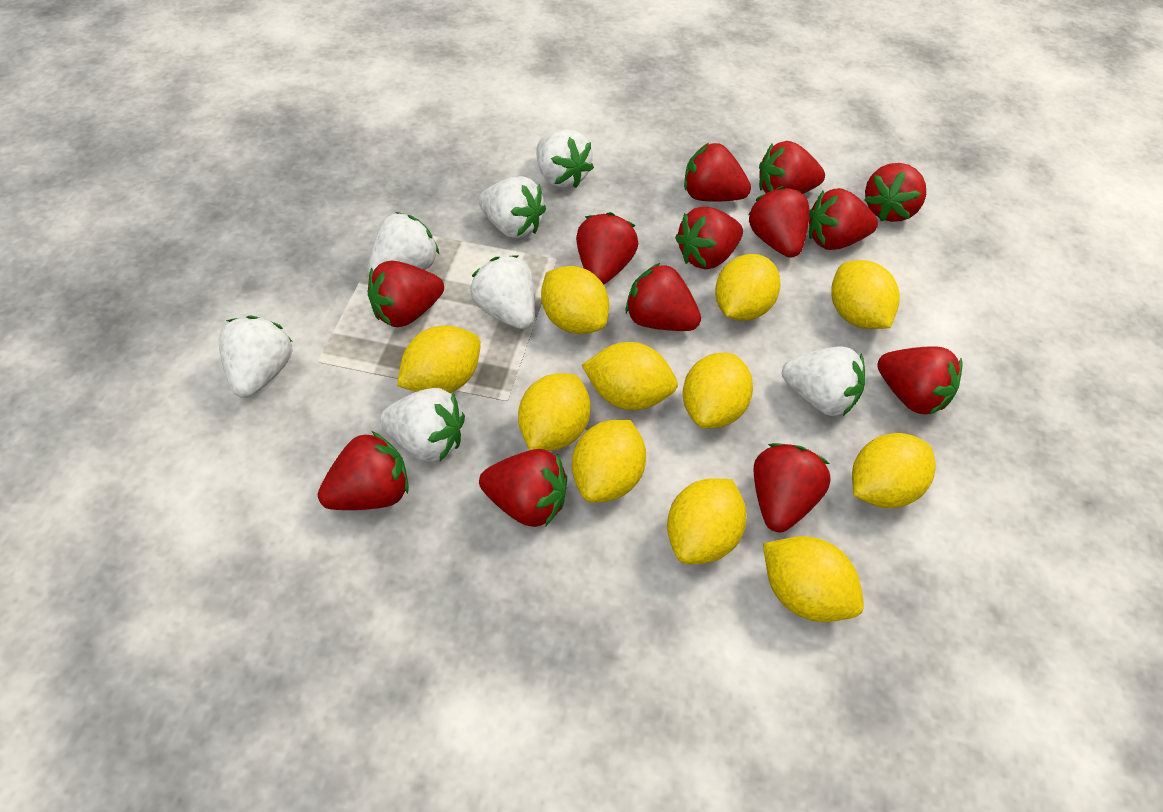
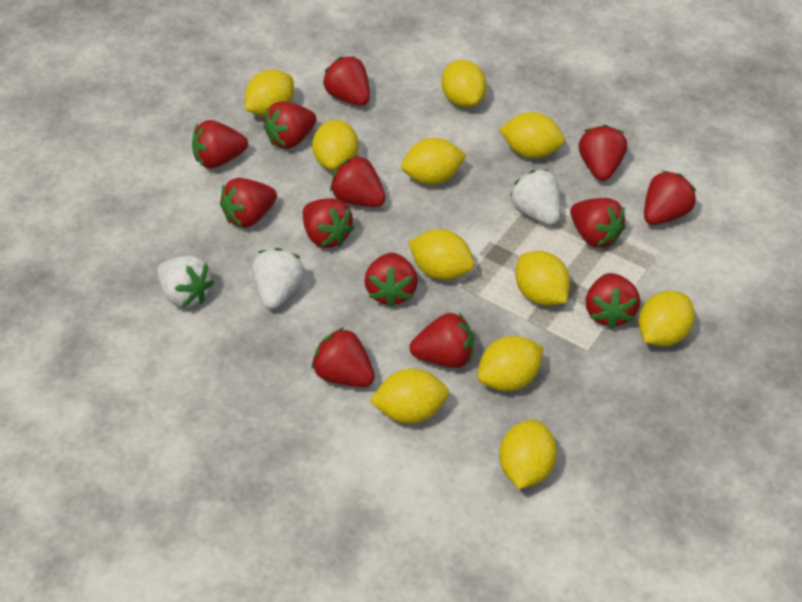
white strawberry: 7 -> 3

